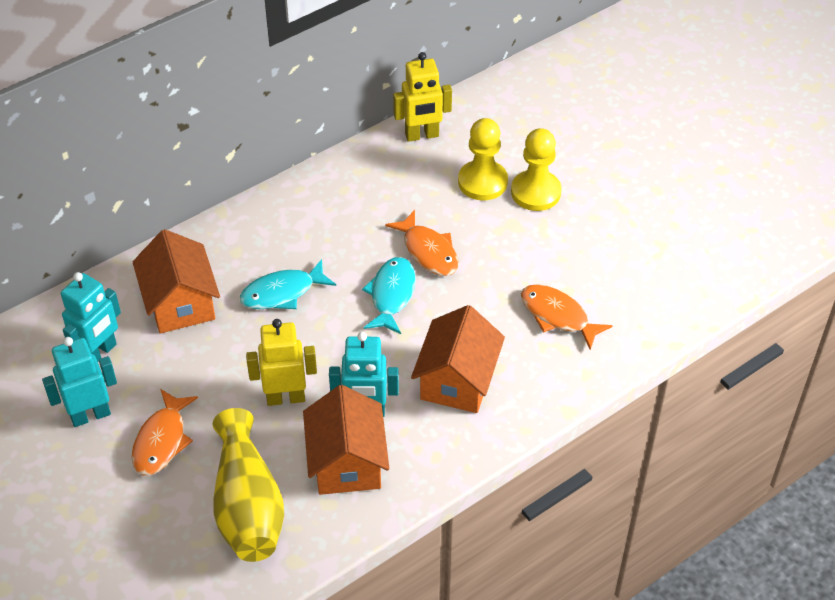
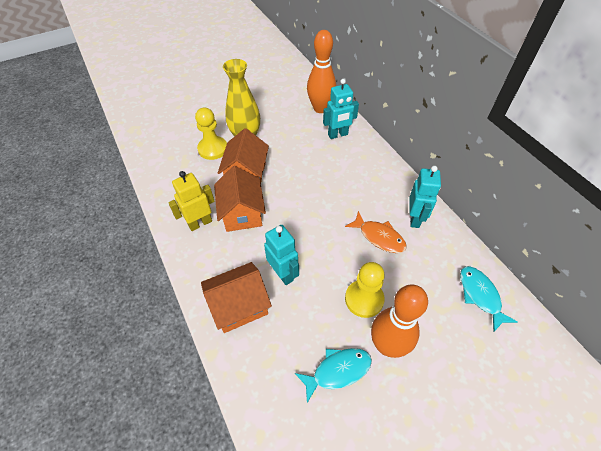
orange bowling pin: 0 -> 2
orange fish: 3 -> 1
yellow robot: 2 -> 1

